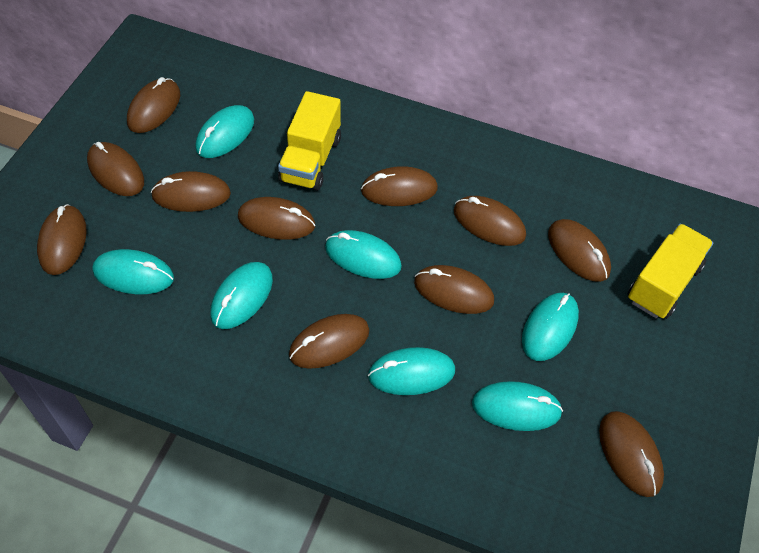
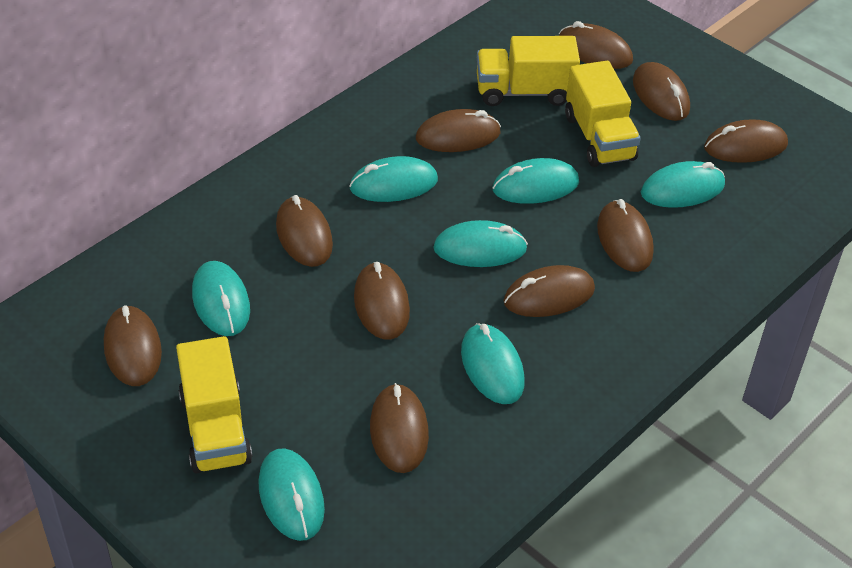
brown mouse: 11 -> 10
yellow truck: 2 -> 3

